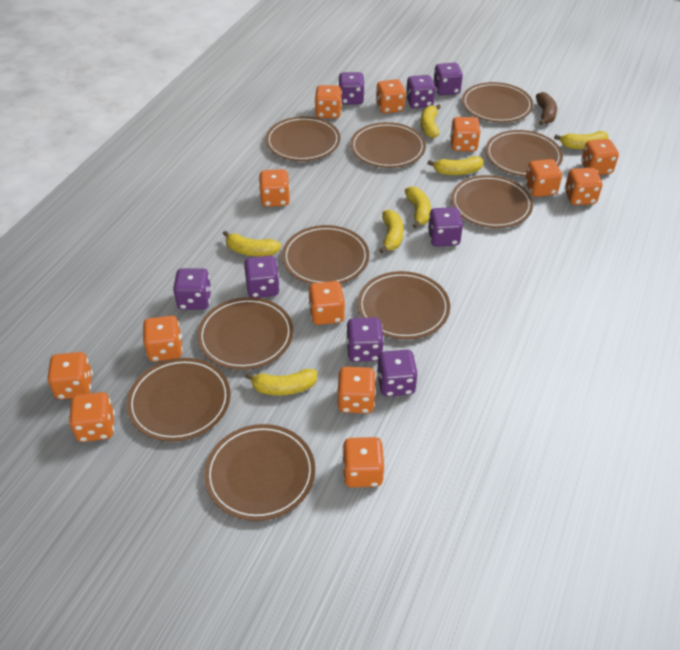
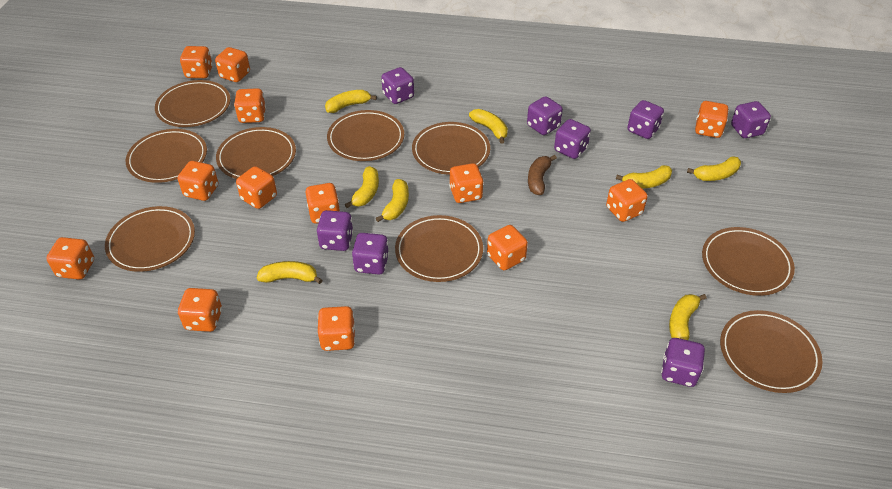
brown plate: 10 -> 9
yellow banana: 7 -> 8

